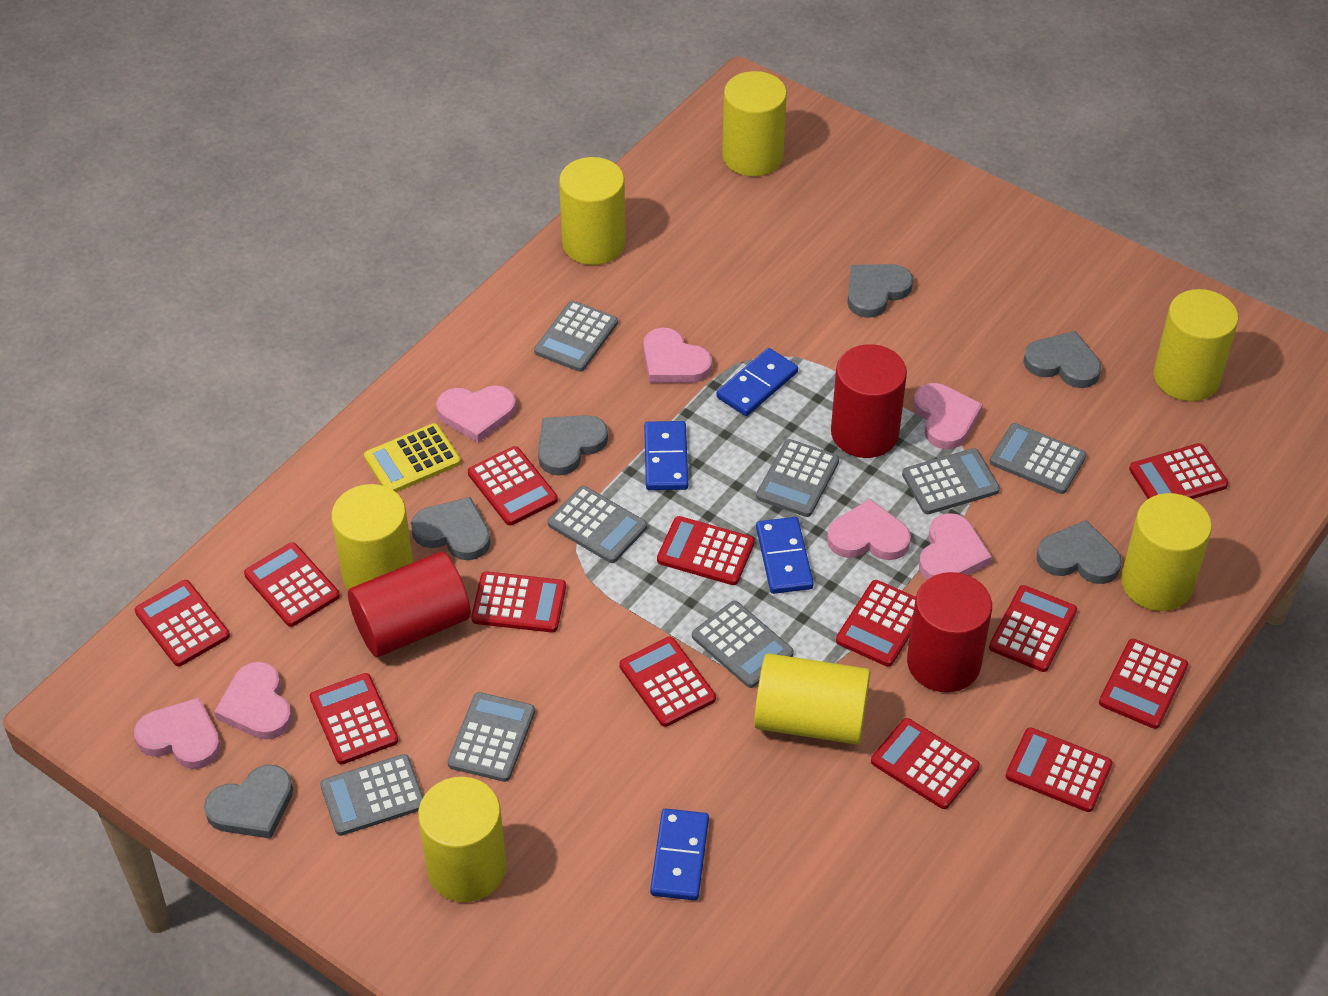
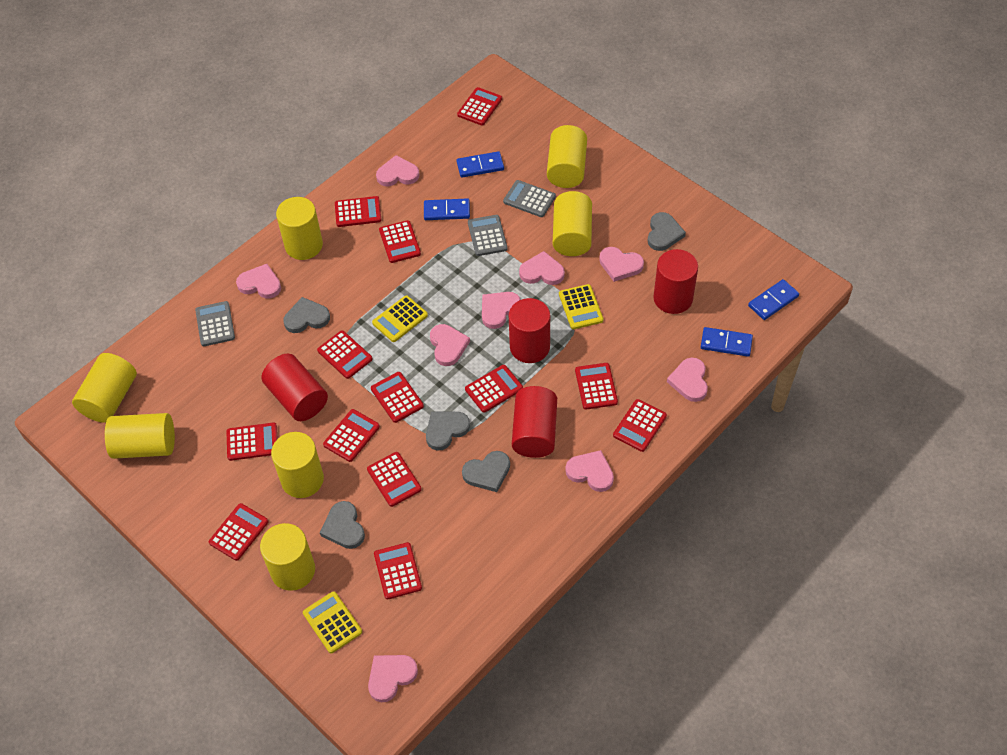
grey calculator: 8 -> 3
grey heart: 6 -> 5
pink heart: 7 -> 9
red cylinder: 3 -> 4
yellow calculator: 1 -> 3

